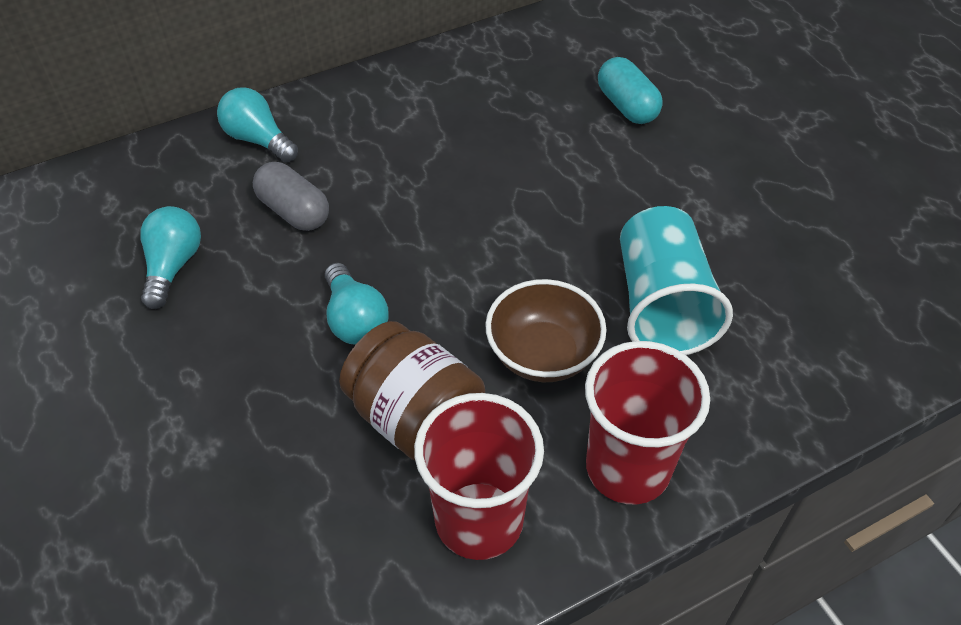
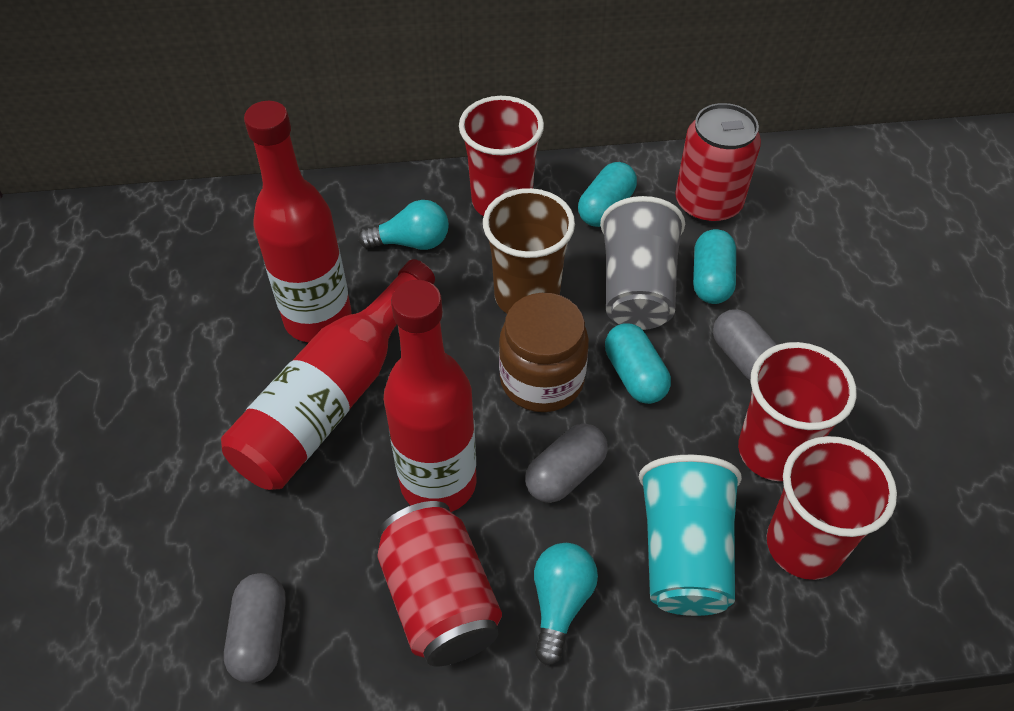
brown bowl: 1 -> 0
brown cup: 0 -> 1
grey capsule: 1 -> 3
grey cup: 0 -> 1
red bottle: 0 -> 3
red can: 0 -> 2
red cup: 2 -> 3
turquoise capsule: 1 -> 3
turquoise light bulb: 3 -> 2

